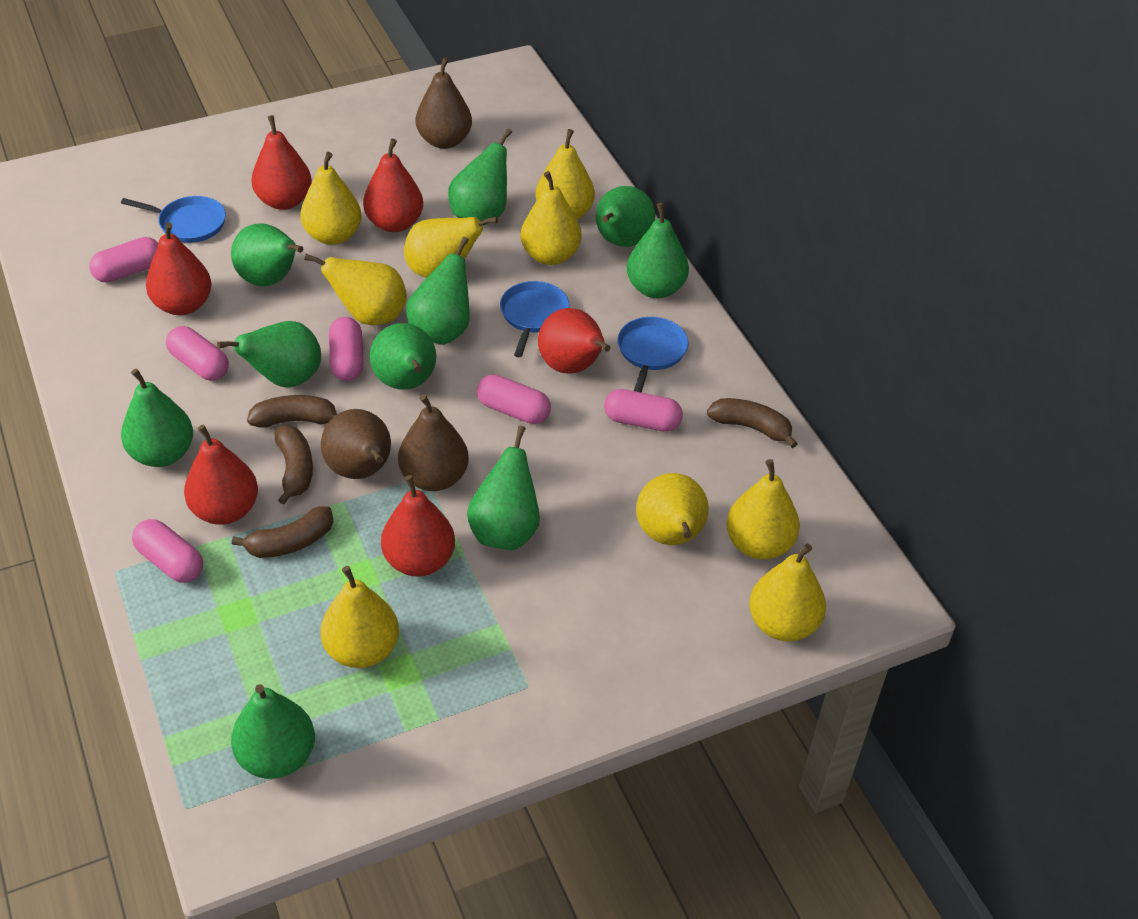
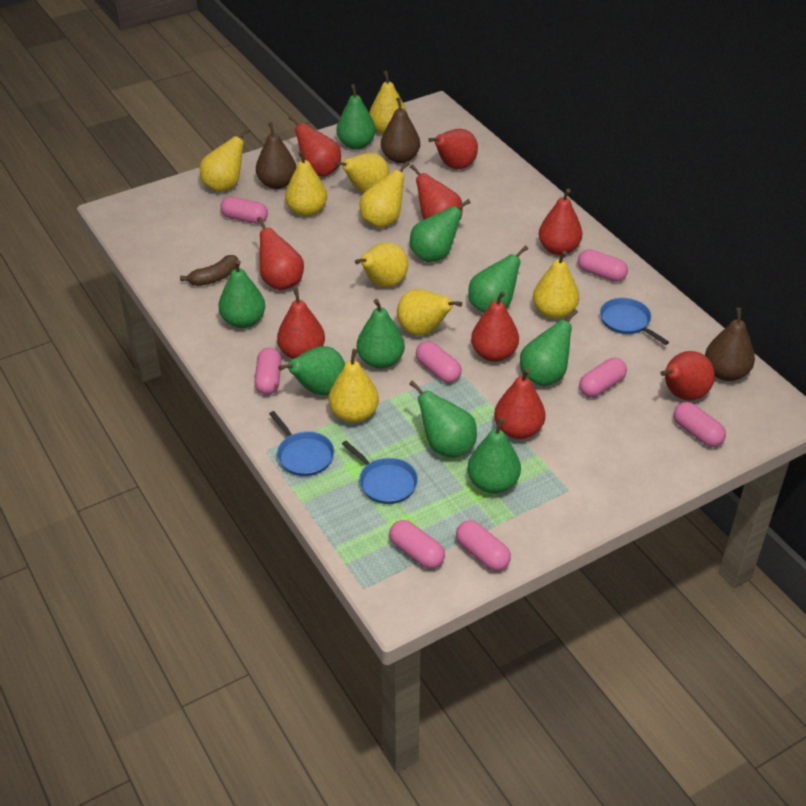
brown banana: 4 -> 1
green pear: 10 -> 9
pink capsule: 6 -> 8
red pear: 6 -> 9

